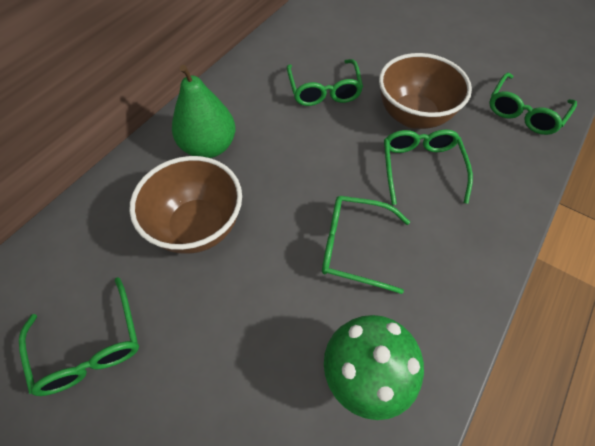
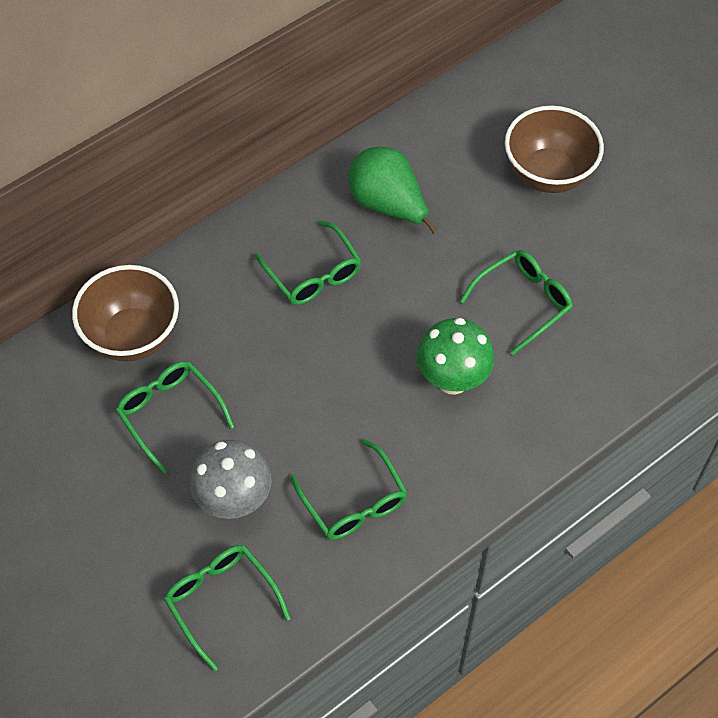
grey mushroom: 0 -> 1

